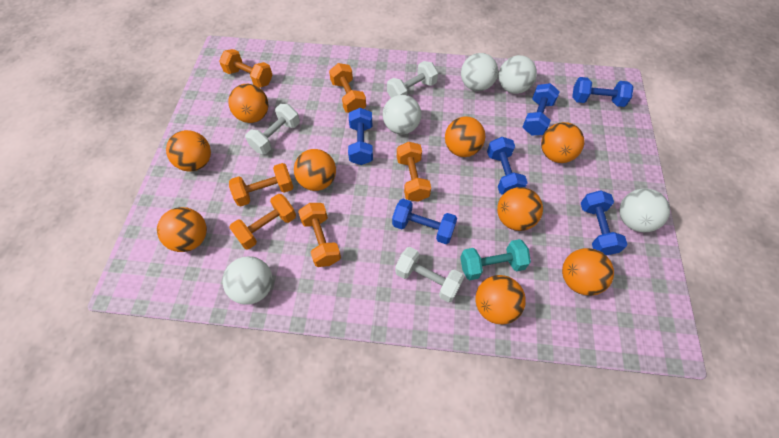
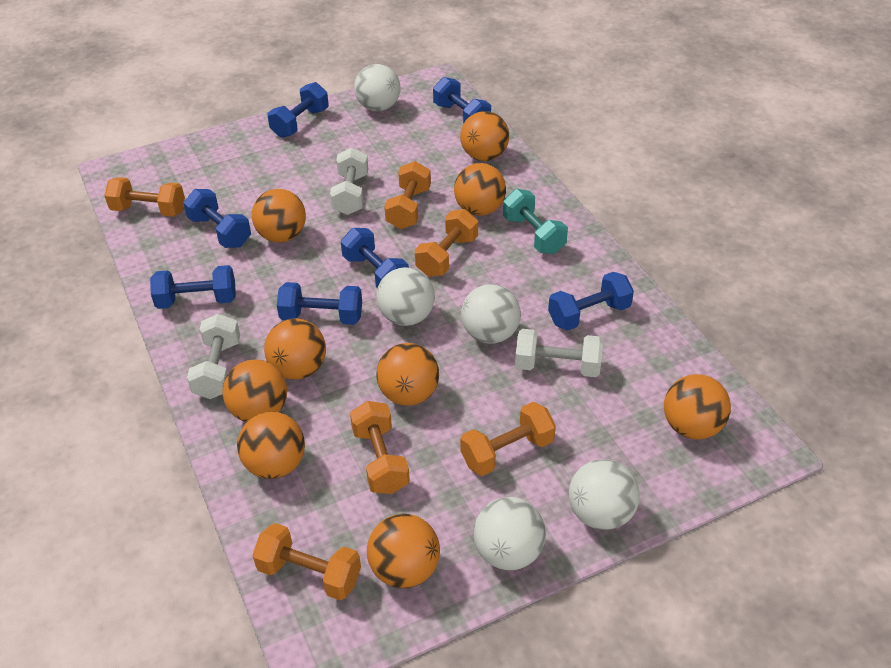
blue dumbbell: 6 -> 7

